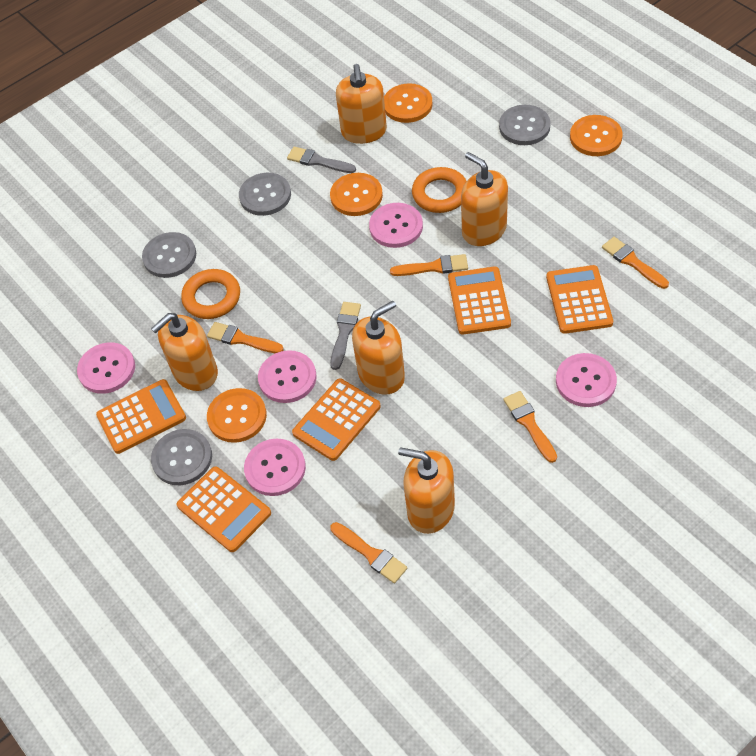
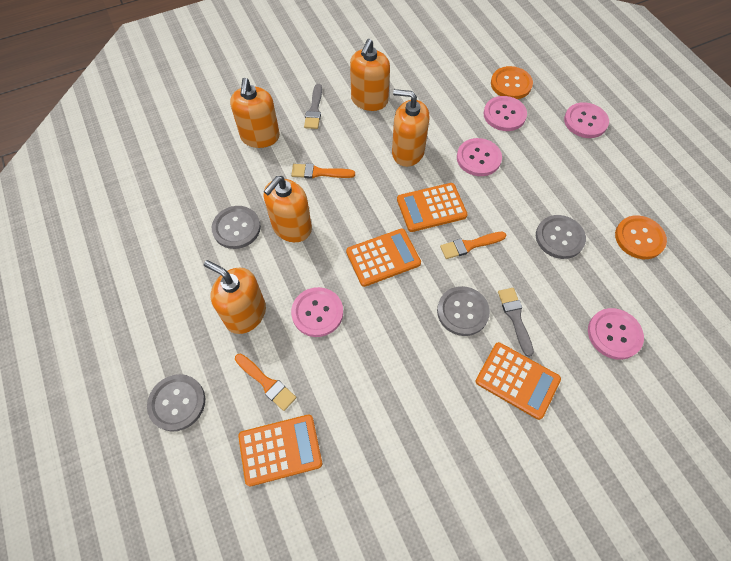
orange brush: 5 -> 3
orange button: 4 -> 2
orange calculator: 5 -> 4
orange ring: 2 -> 0

